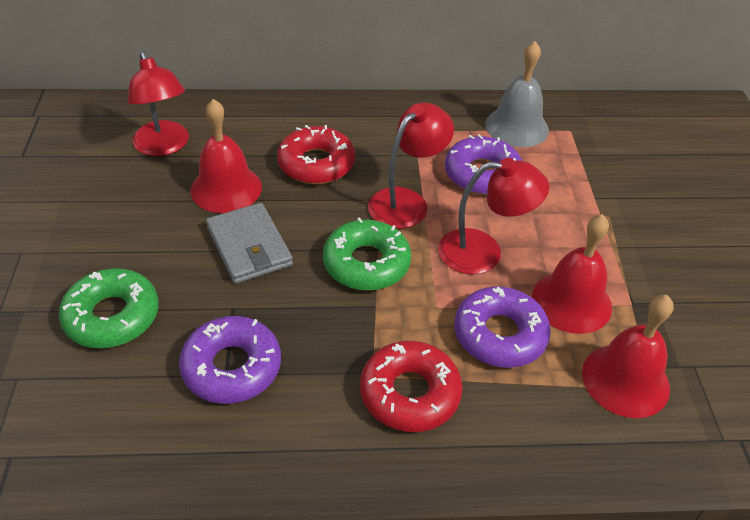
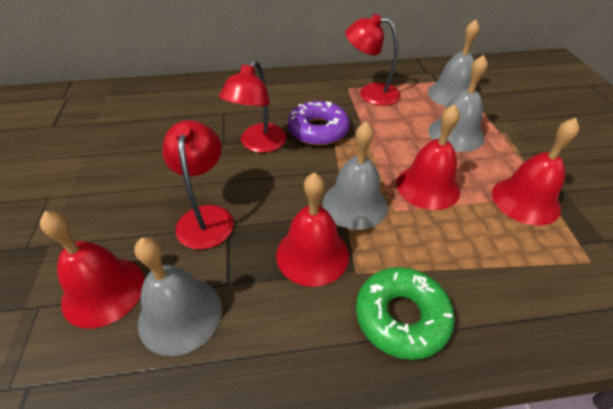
green donut: 2 -> 1
grey bell: 1 -> 4
grey wallet: 1 -> 0
purple donut: 3 -> 1
red bell: 3 -> 4
red donut: 2 -> 0

